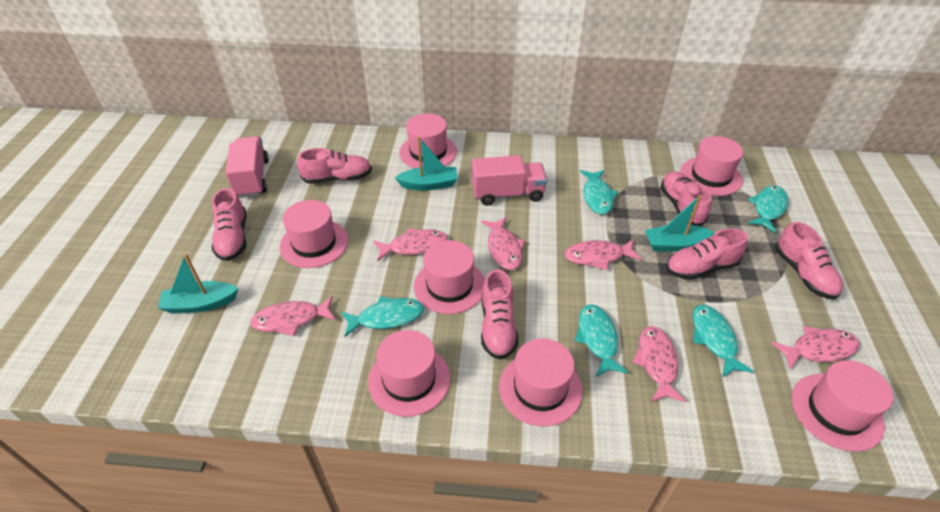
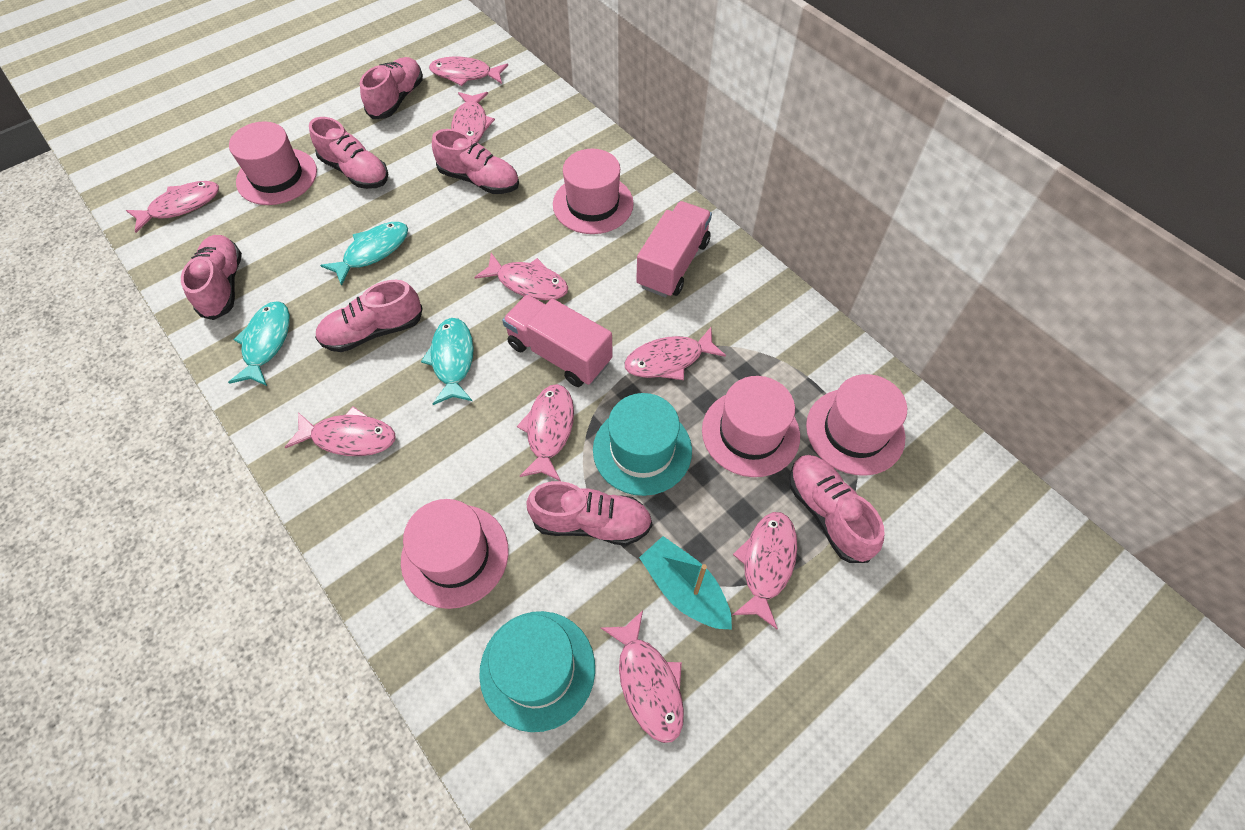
pink fish: 6 -> 9
pink hat: 7 -> 5
pink shoe: 6 -> 7
turquoise boat: 3 -> 1
turquoise fish: 5 -> 3
turquoise hat: 0 -> 2

